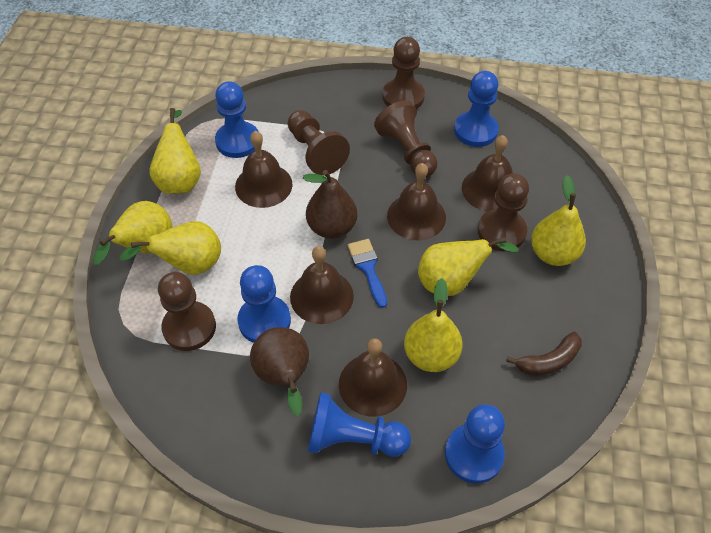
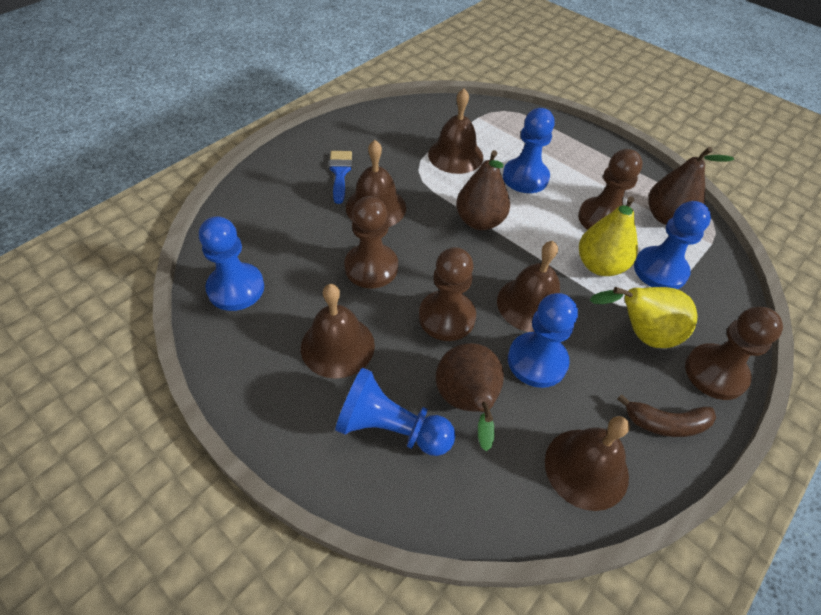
brown pawn: 5 -> 4
brown pear: 2 -> 3
yellow pear: 6 -> 2

